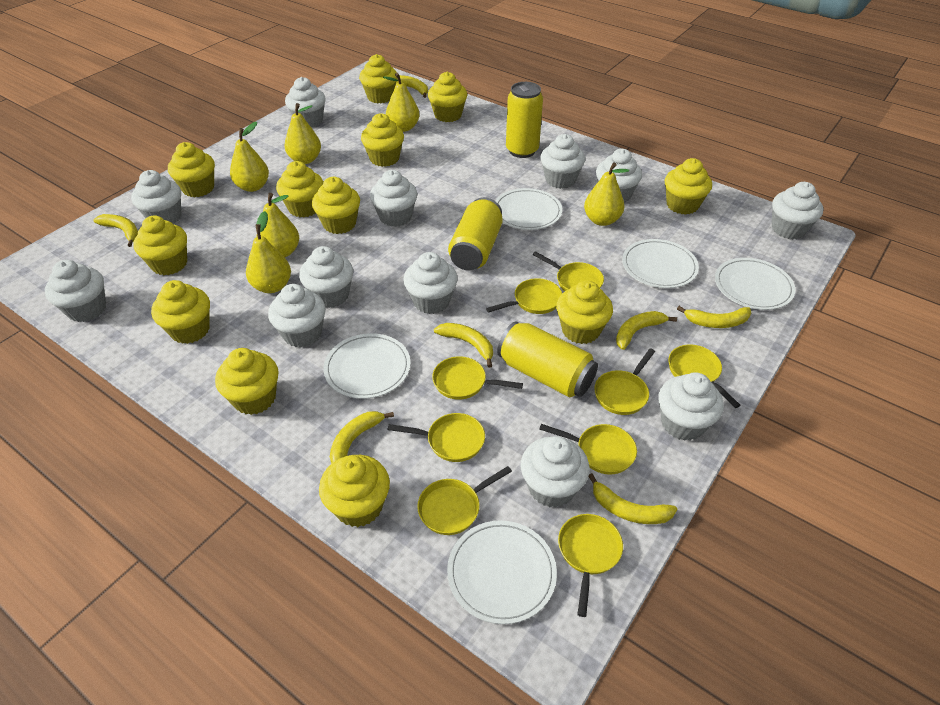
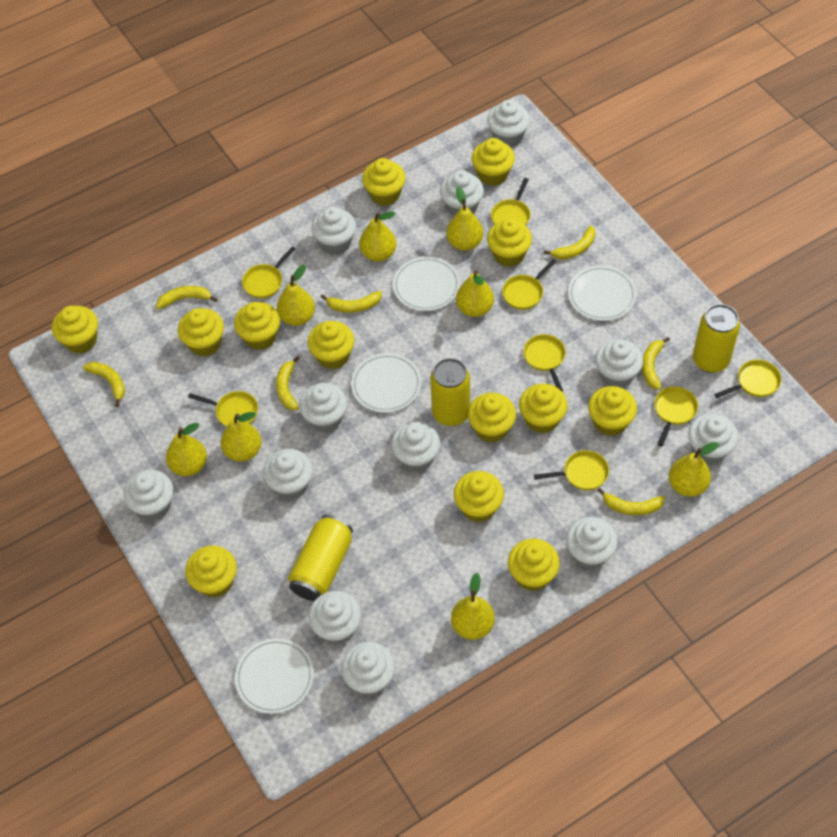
white plate: 5 -> 4
yellow cupcake: 12 -> 13
yellow pan: 9 -> 8
yellow pear: 6 -> 8

